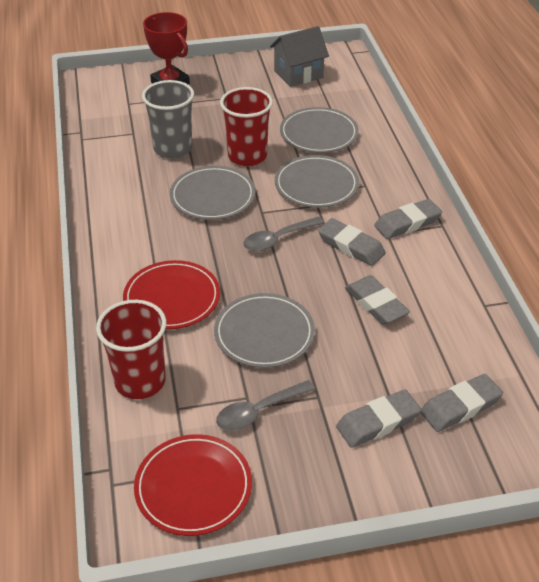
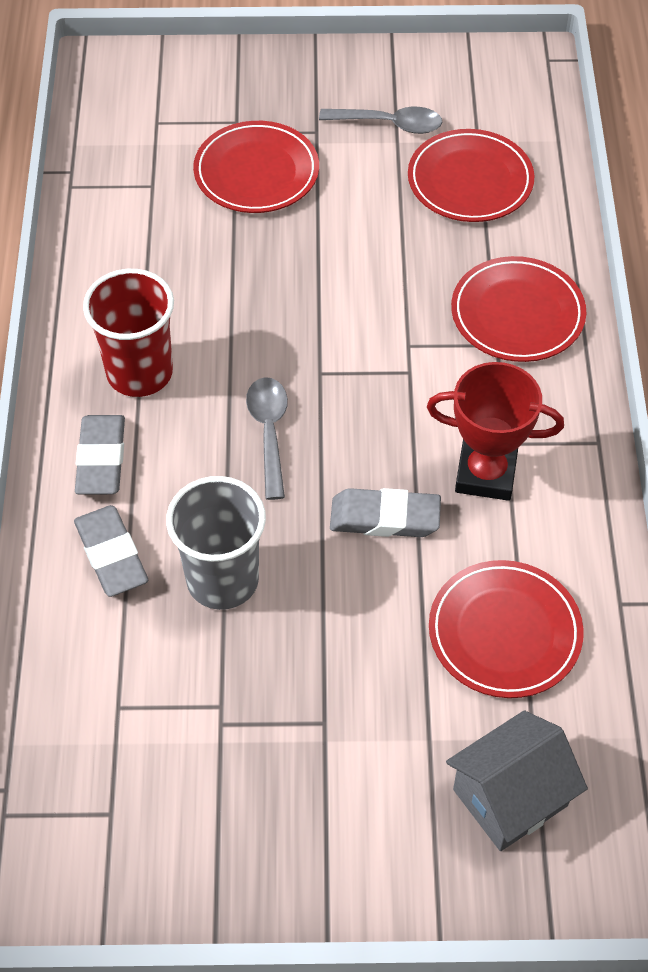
grey eraser: 5 -> 3
grey plate: 4 -> 0
red cup: 2 -> 1
red plate: 2 -> 4

